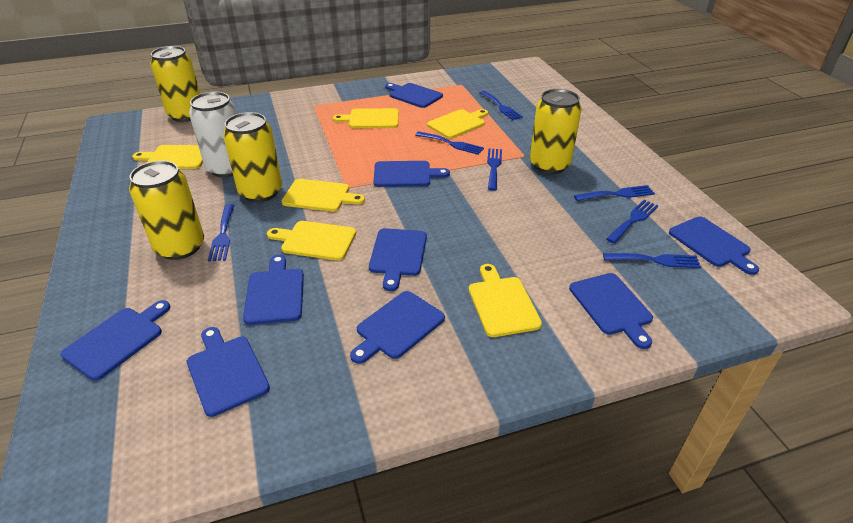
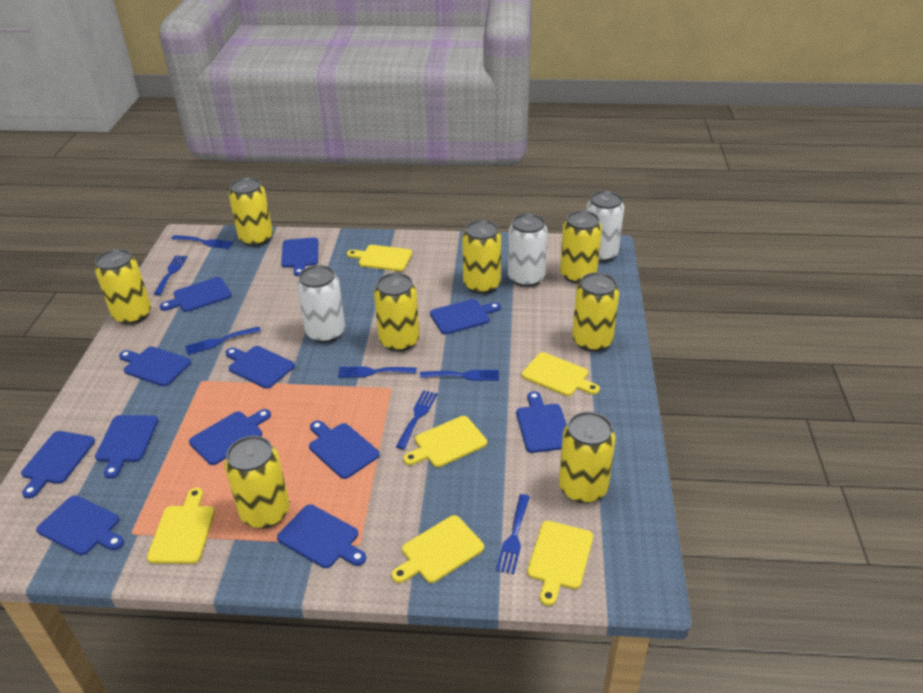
blue cutting board: 9 -> 12
white can: 1 -> 3
yellow can: 4 -> 8

